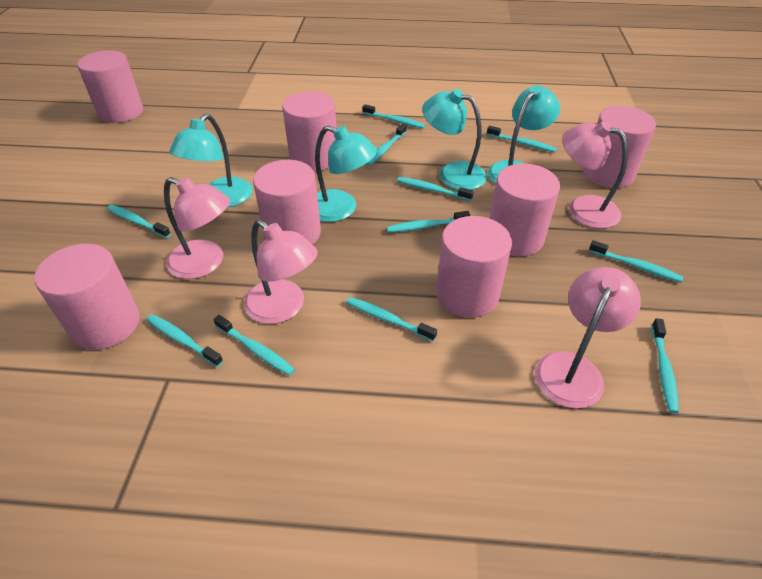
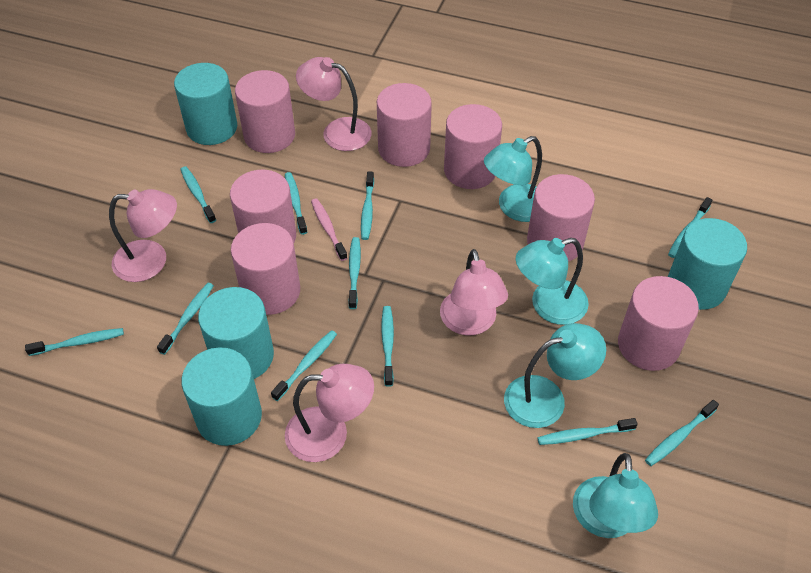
pink toothbrush: 0 -> 1
turquoise cylinder: 0 -> 4

